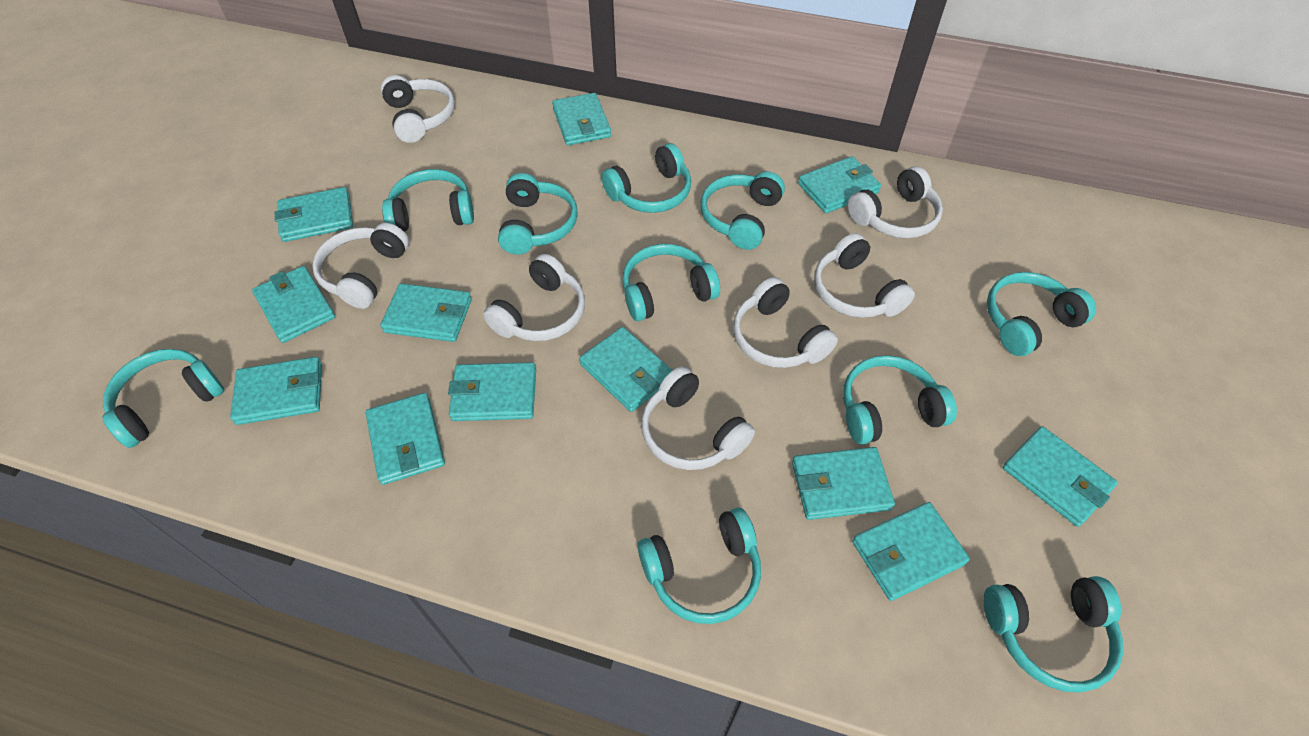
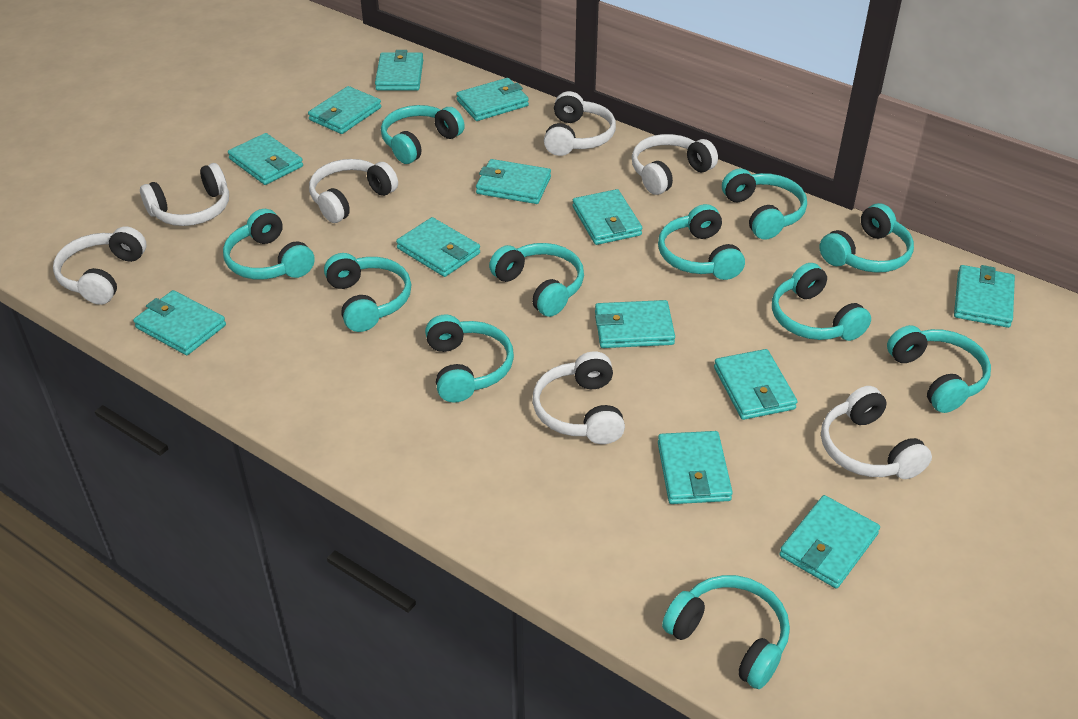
turquoise headphones: 10 -> 11
turquoise wallet: 12 -> 13

